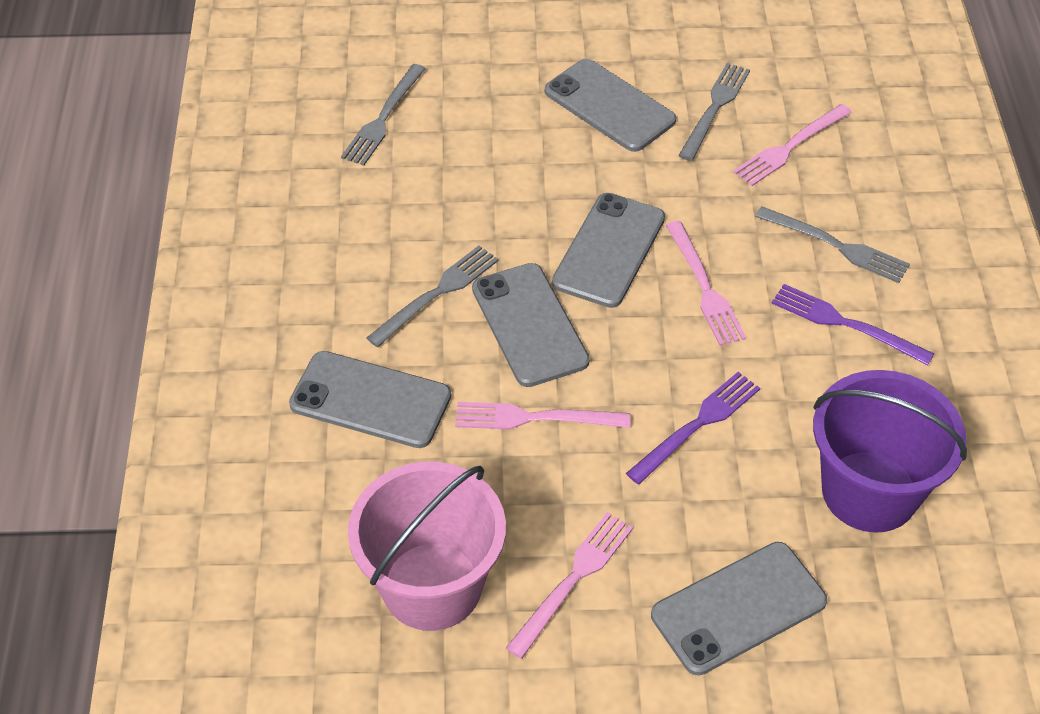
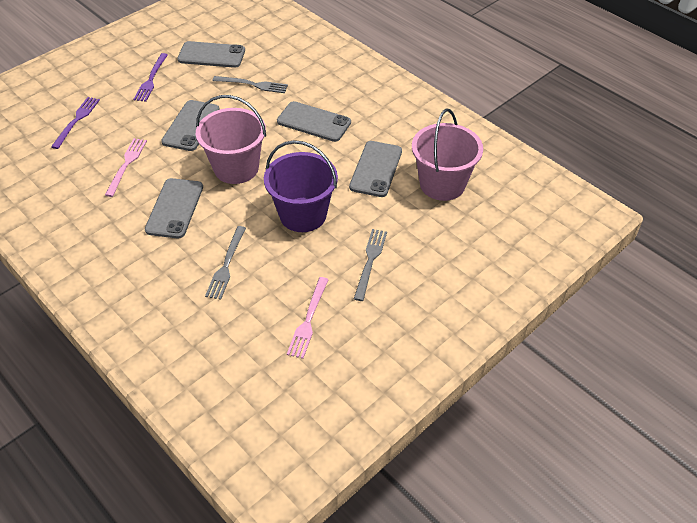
grey fork: 4 -> 3
pink bucket: 1 -> 2
pink fork: 4 -> 2

